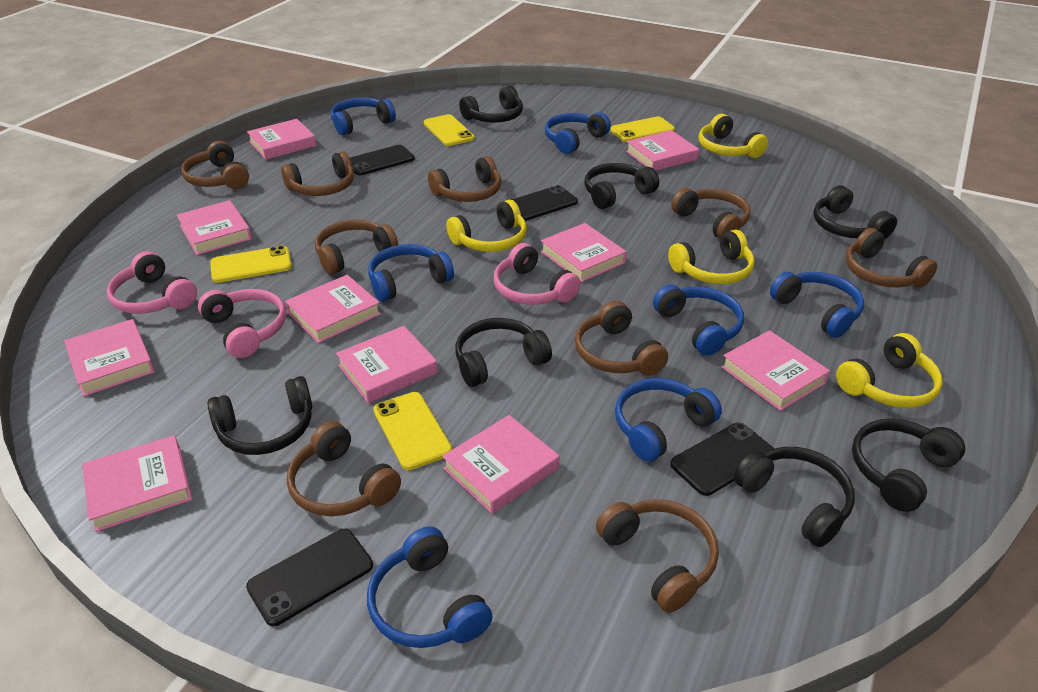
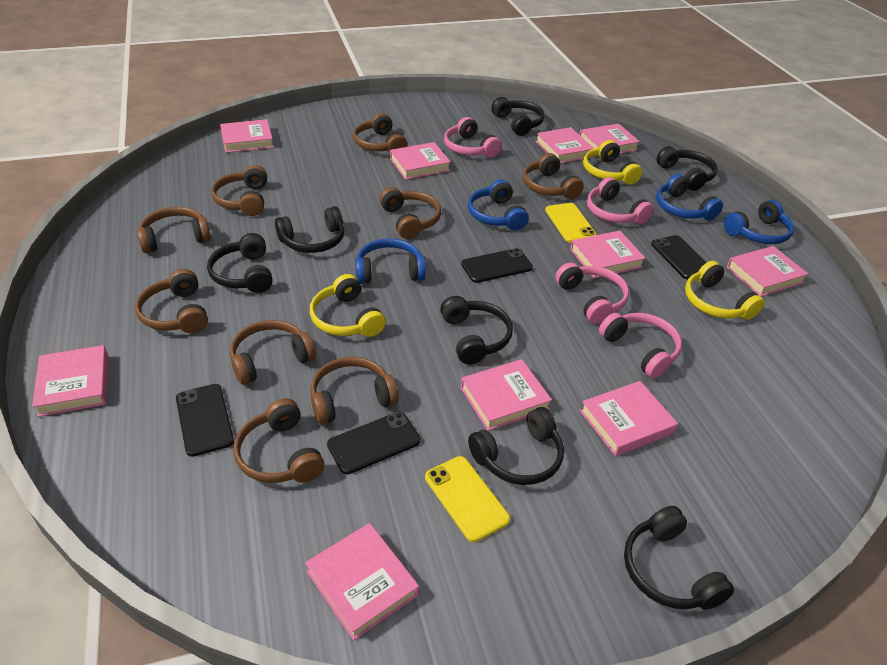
blue headphones: 7 -> 4
pink headphones: 3 -> 4
yellow headphones: 4 -> 3
yellow phone: 4 -> 2

